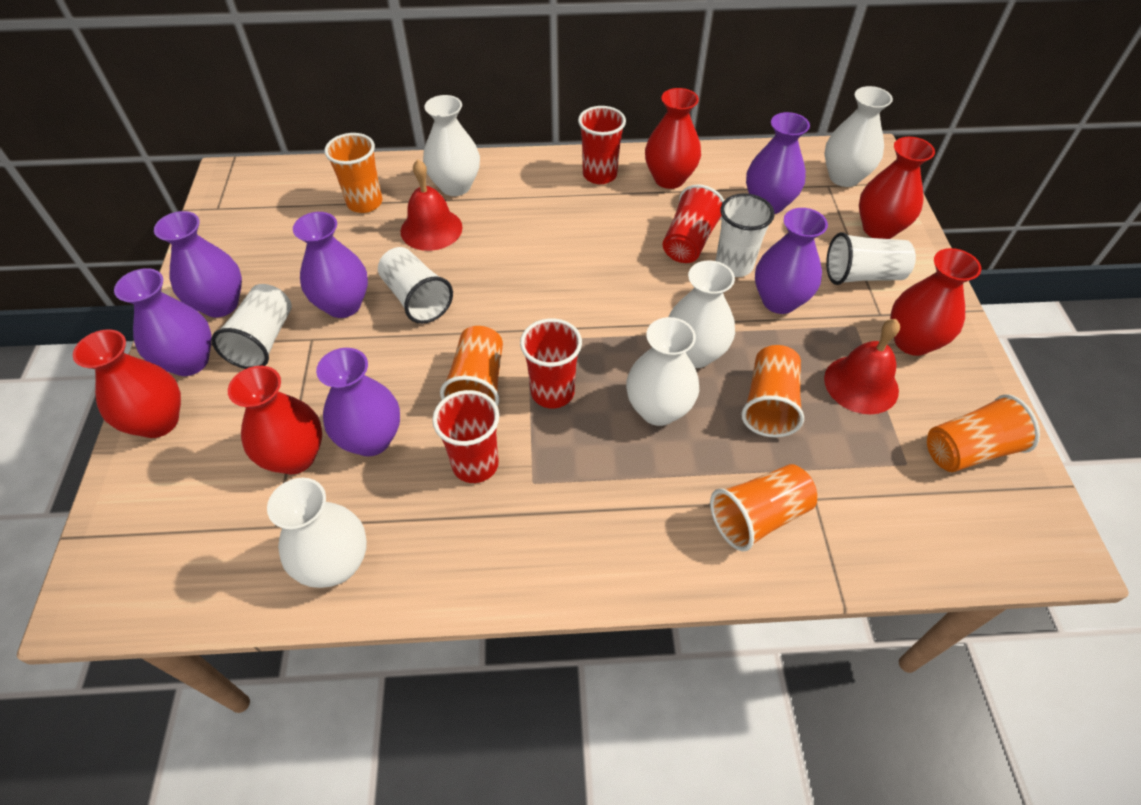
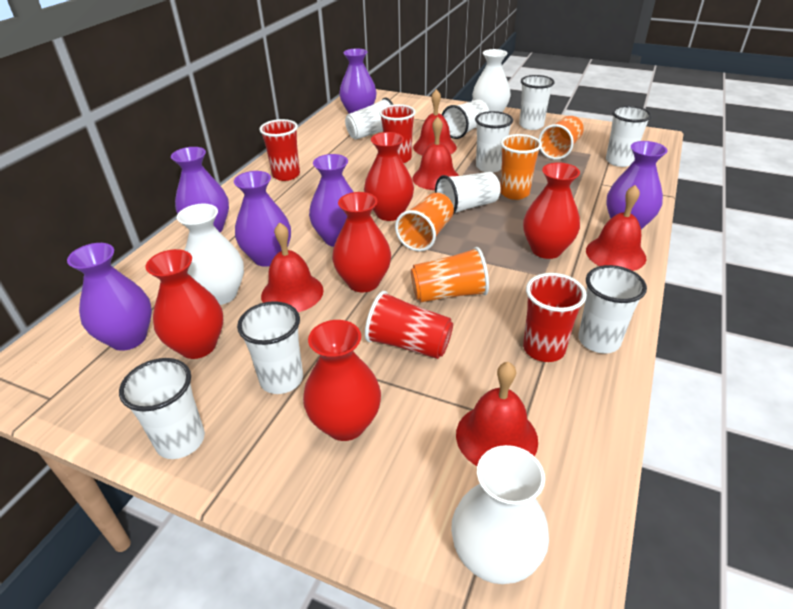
orange cup: 5 -> 4
red bell: 2 -> 5
white cup: 4 -> 9
white vase: 5 -> 3

